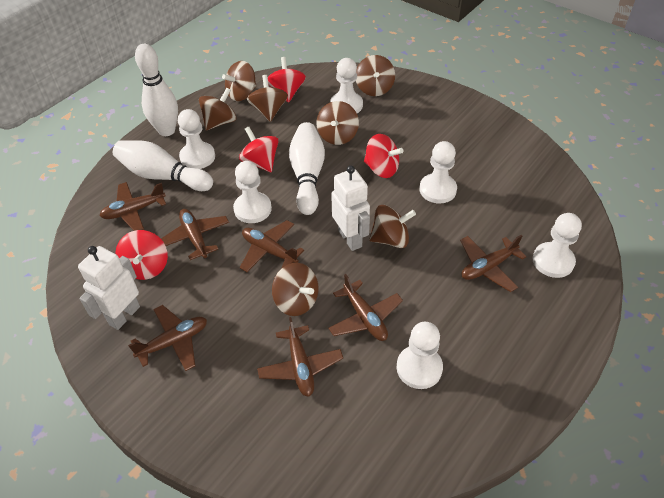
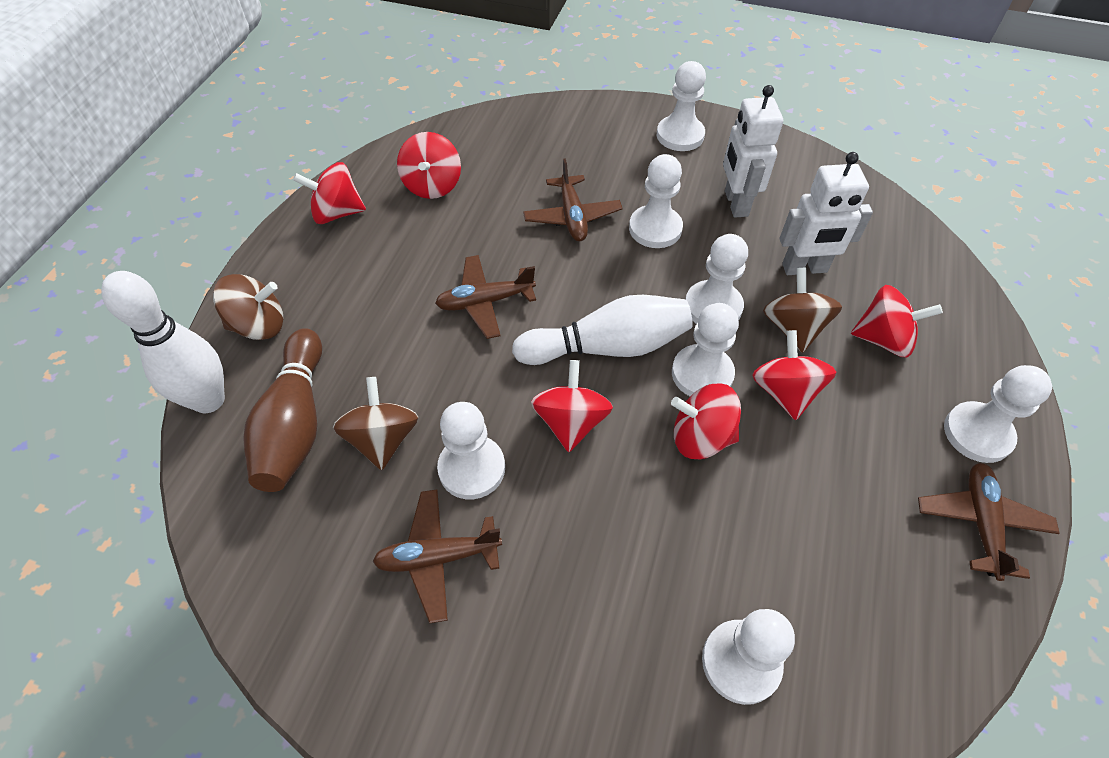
brown bowling pin: 0 -> 1
brown plane: 7 -> 4
brown spinning top: 7 -> 3
red spinning top: 4 -> 6
white bowling pin: 3 -> 2
white pawn: 6 -> 7

